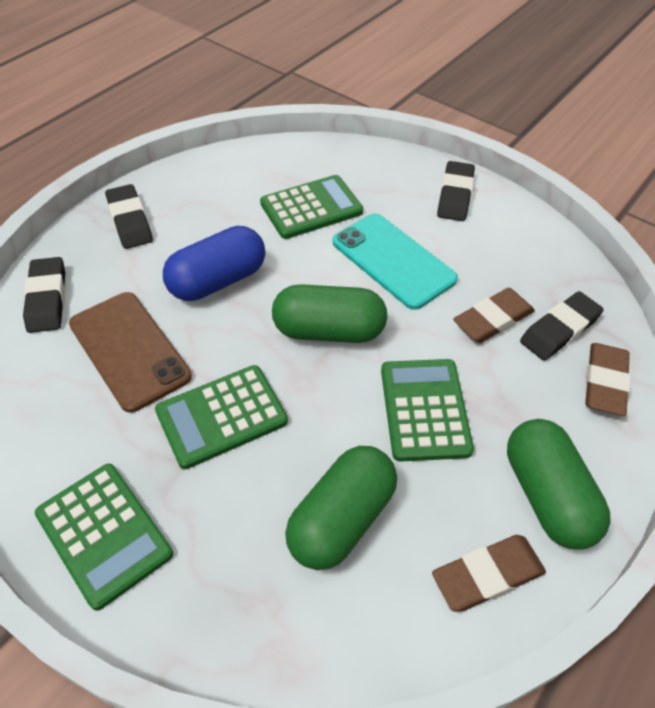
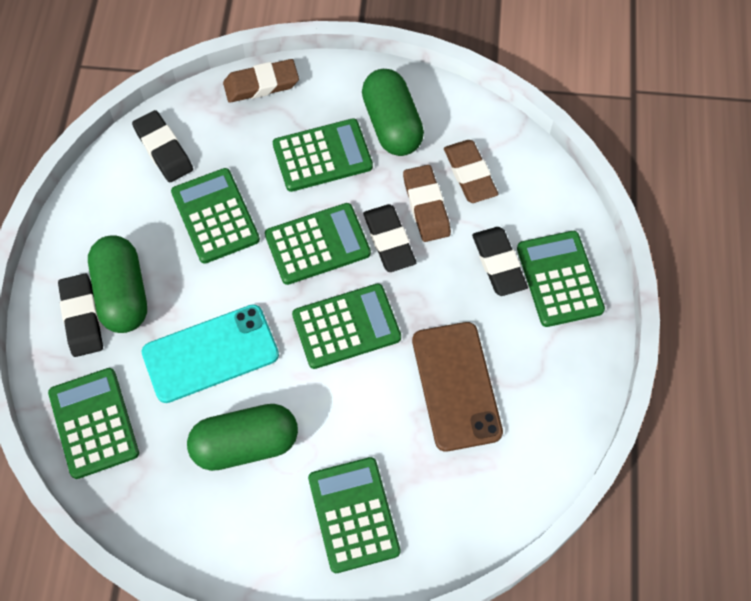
blue capsule: 1 -> 0
green calculator: 4 -> 7

